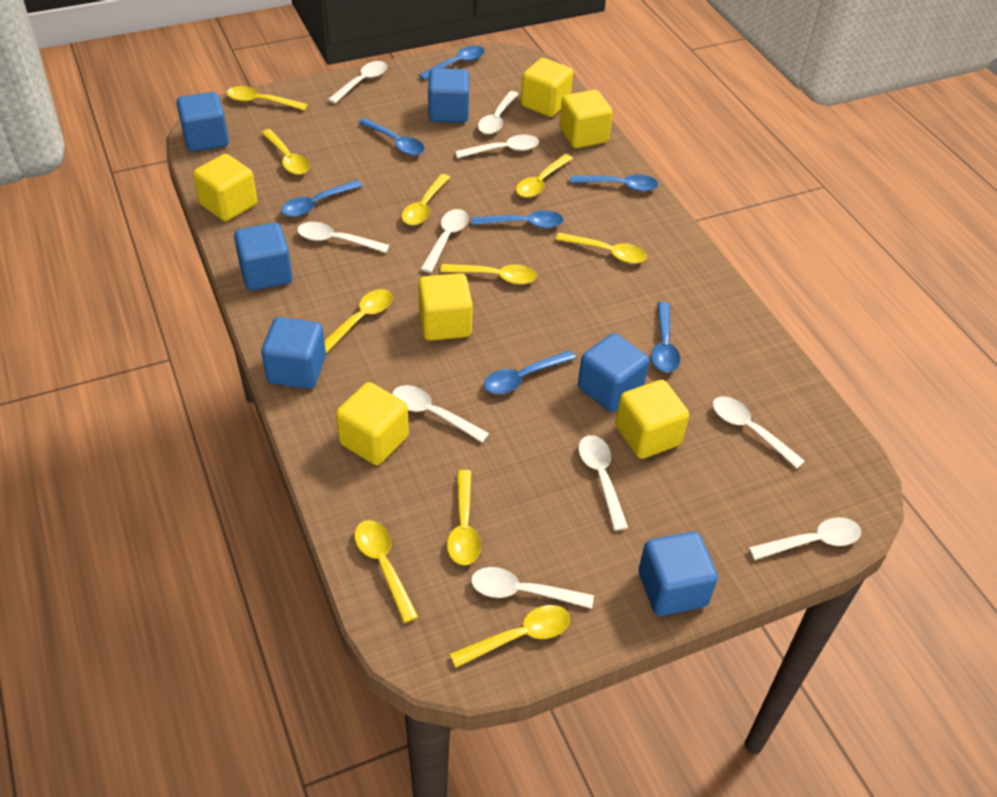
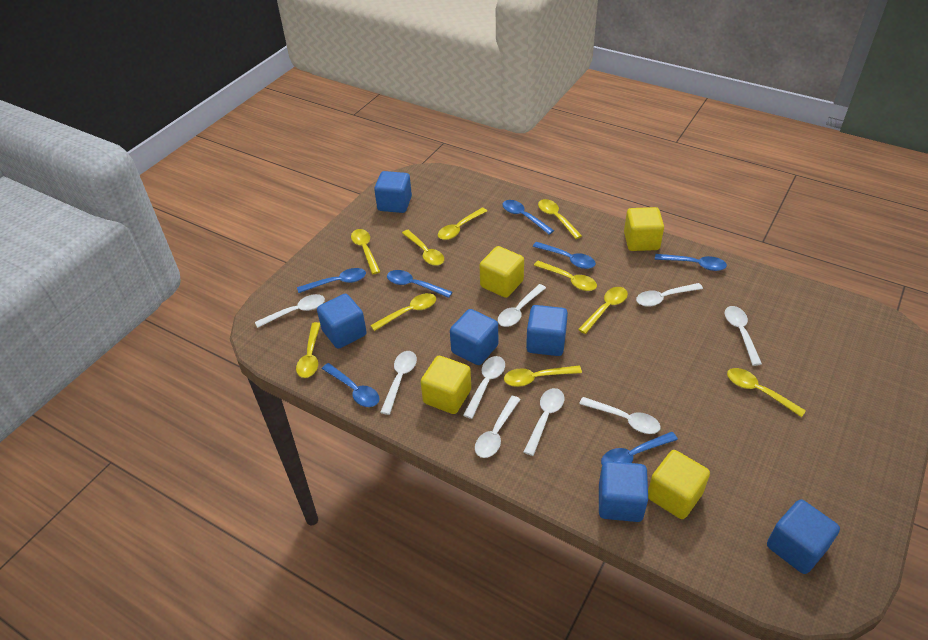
white spoon: 10 -> 9
yellow cube: 6 -> 4

